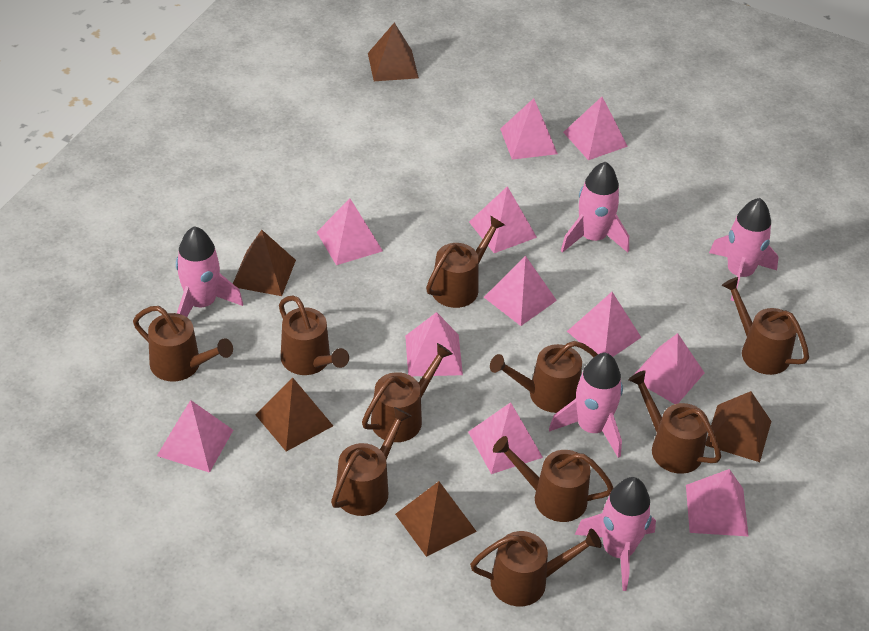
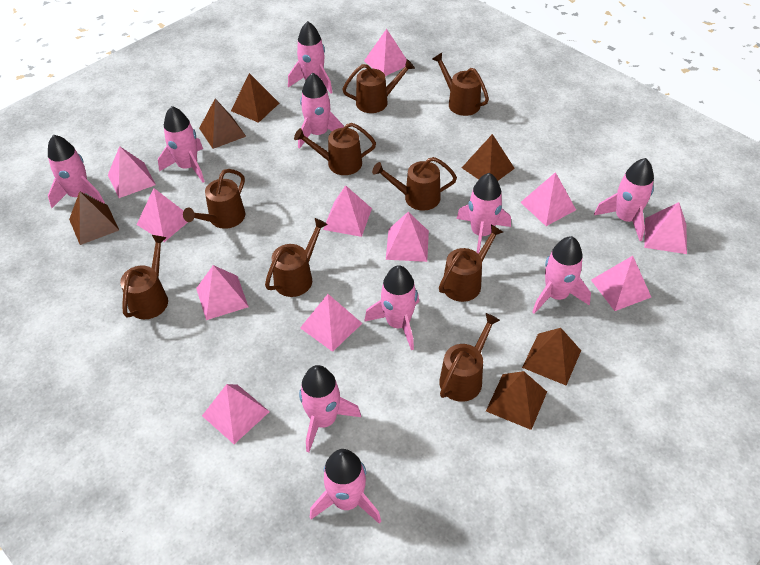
brown pyramid: 5 -> 6
brown watering can: 10 -> 9
pink rocket: 5 -> 10

